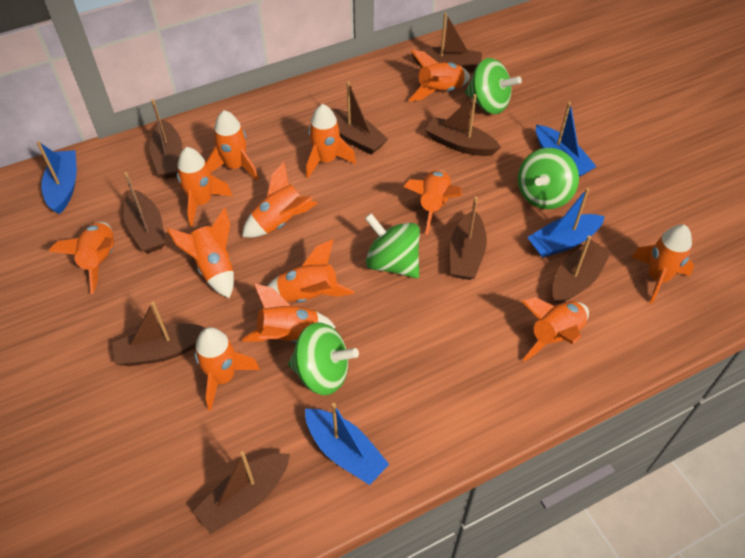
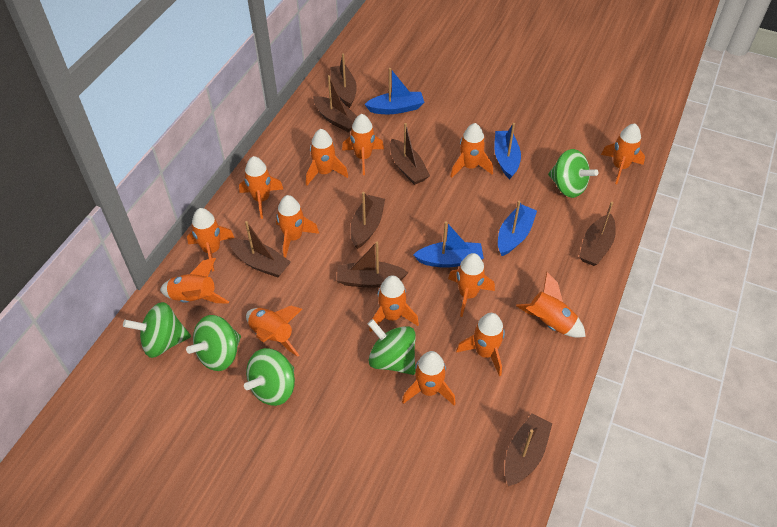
brown boat: 9 -> 8
green spinning top: 4 -> 5
orange rocket: 13 -> 14

